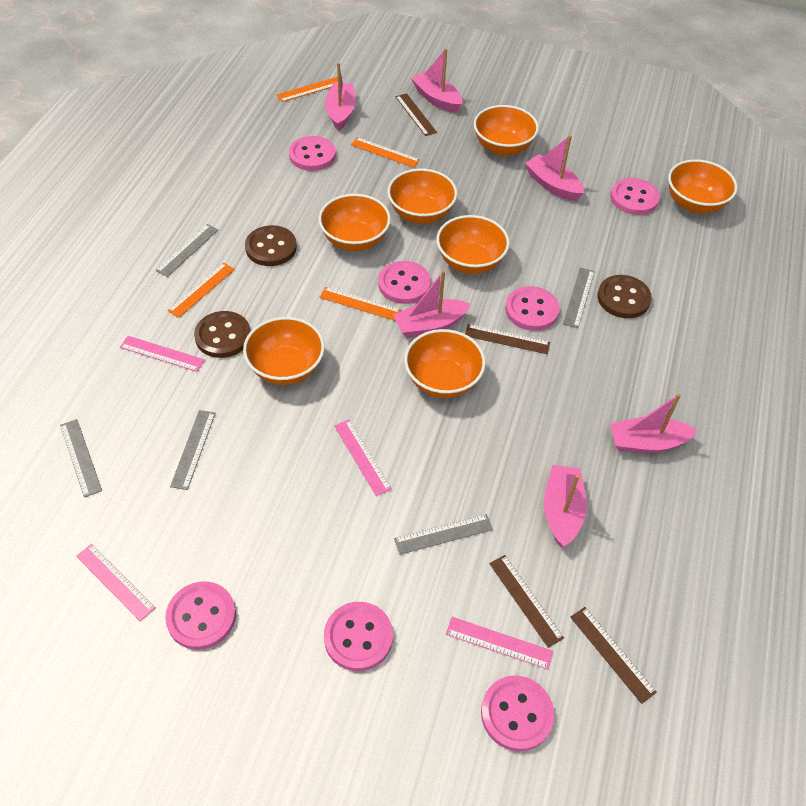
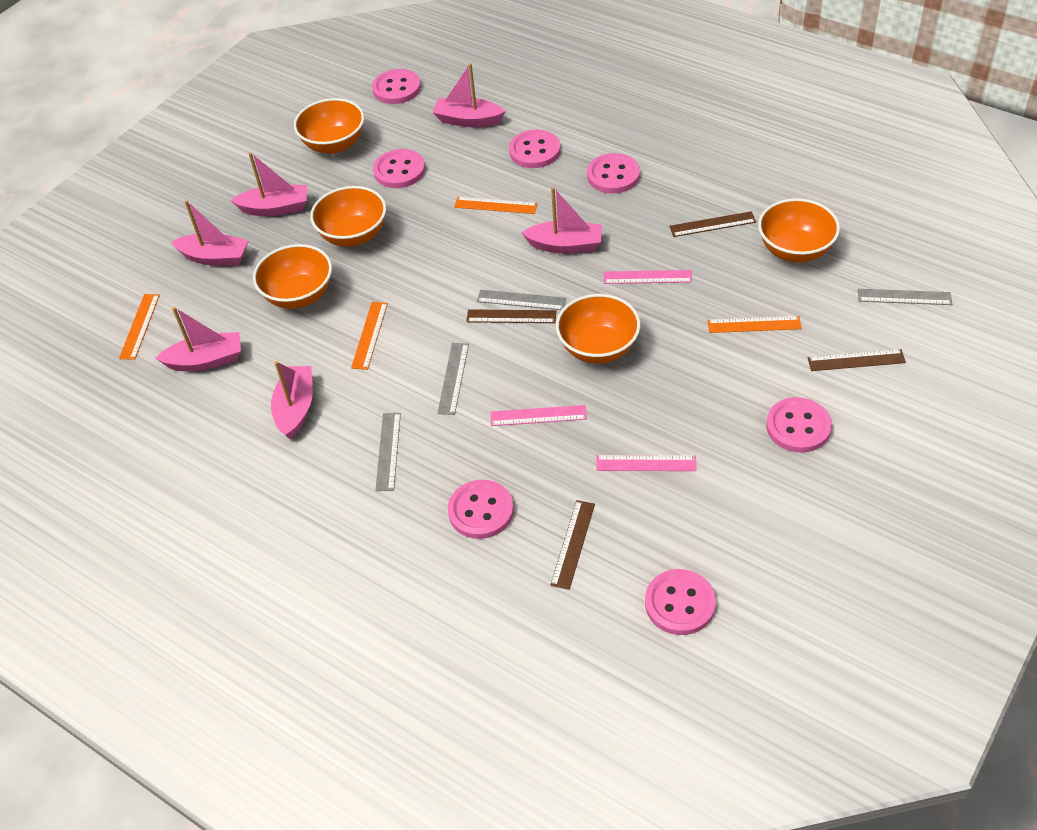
brown button: 3 -> 0
grey ruler: 5 -> 4
orange bowl: 7 -> 5
pink ruler: 4 -> 3

